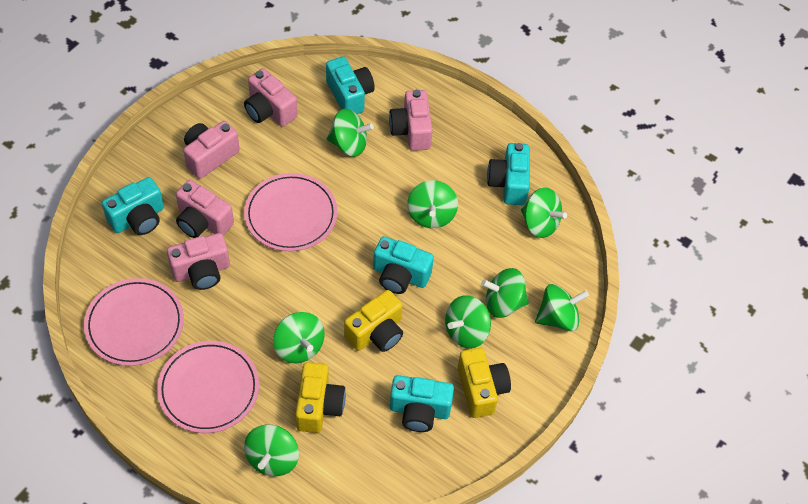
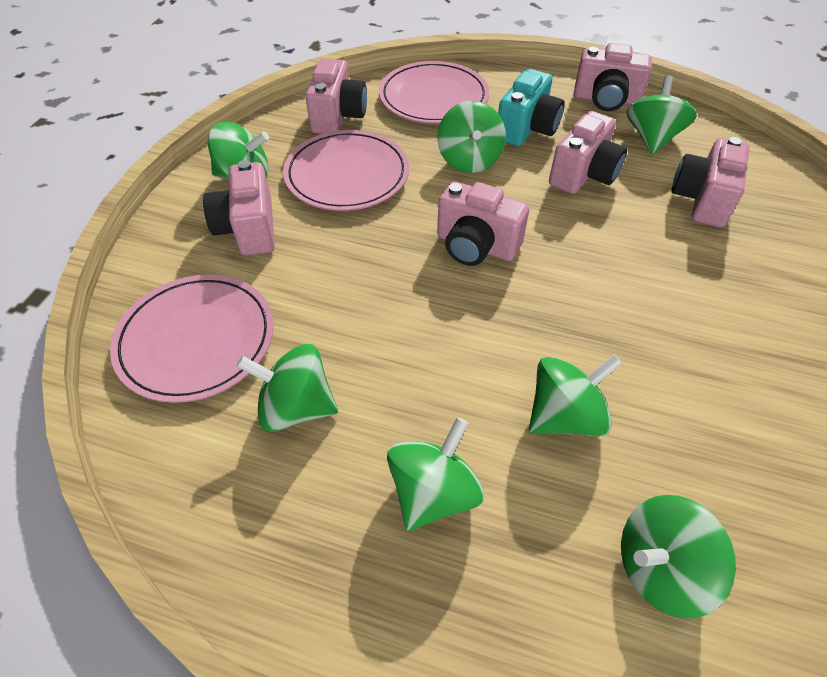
green spinning top: 8 -> 7
pink camera: 5 -> 6
turquoise camera: 5 -> 1
yellow camera: 3 -> 0

